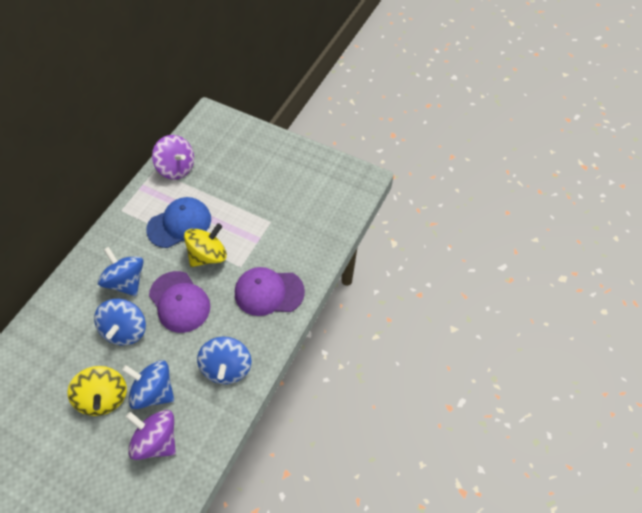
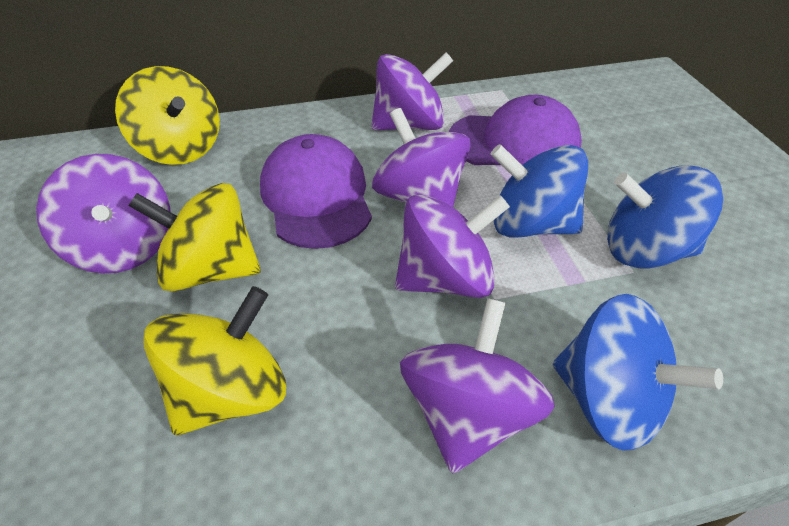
blue cap: 1 -> 0
blue spinning top: 4 -> 3
purple spinning top: 2 -> 5
yellow spinning top: 2 -> 3

